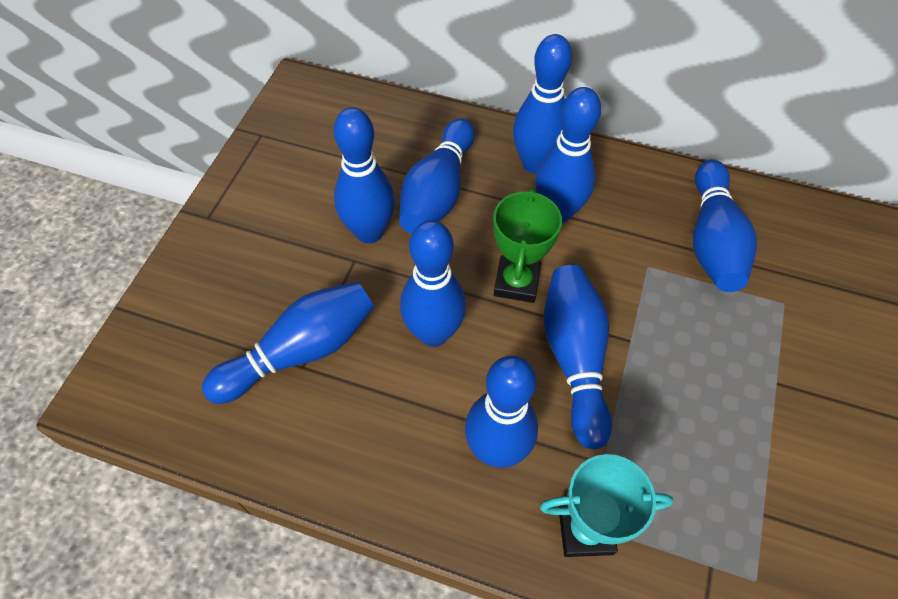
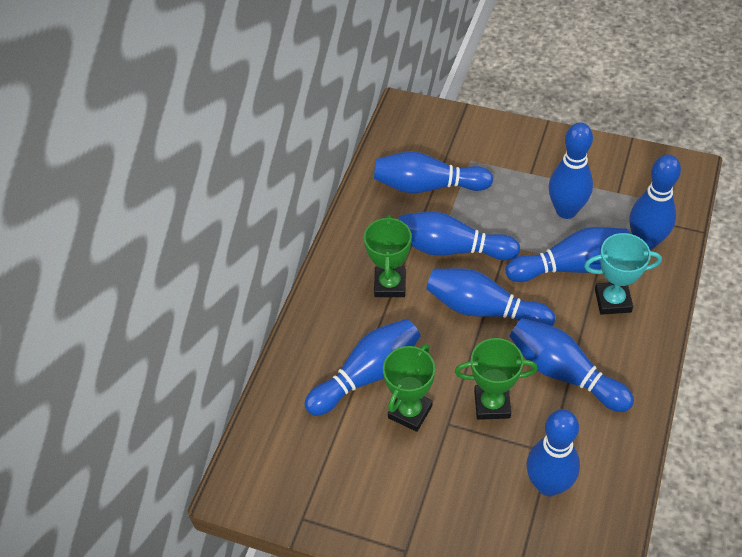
green trophy: 1 -> 3

